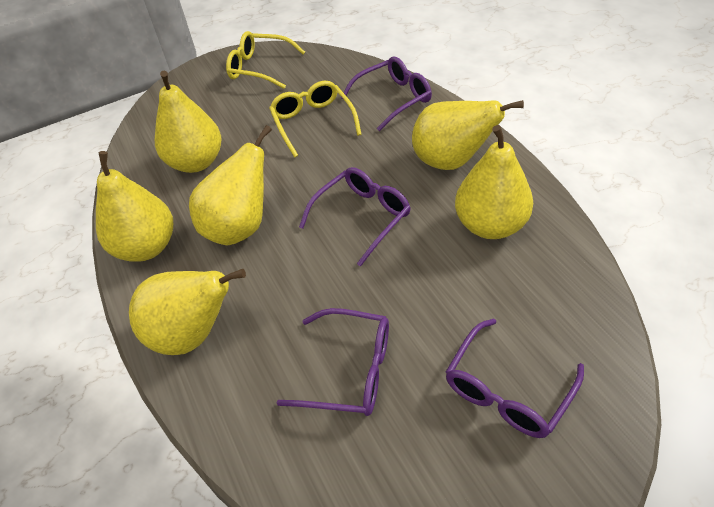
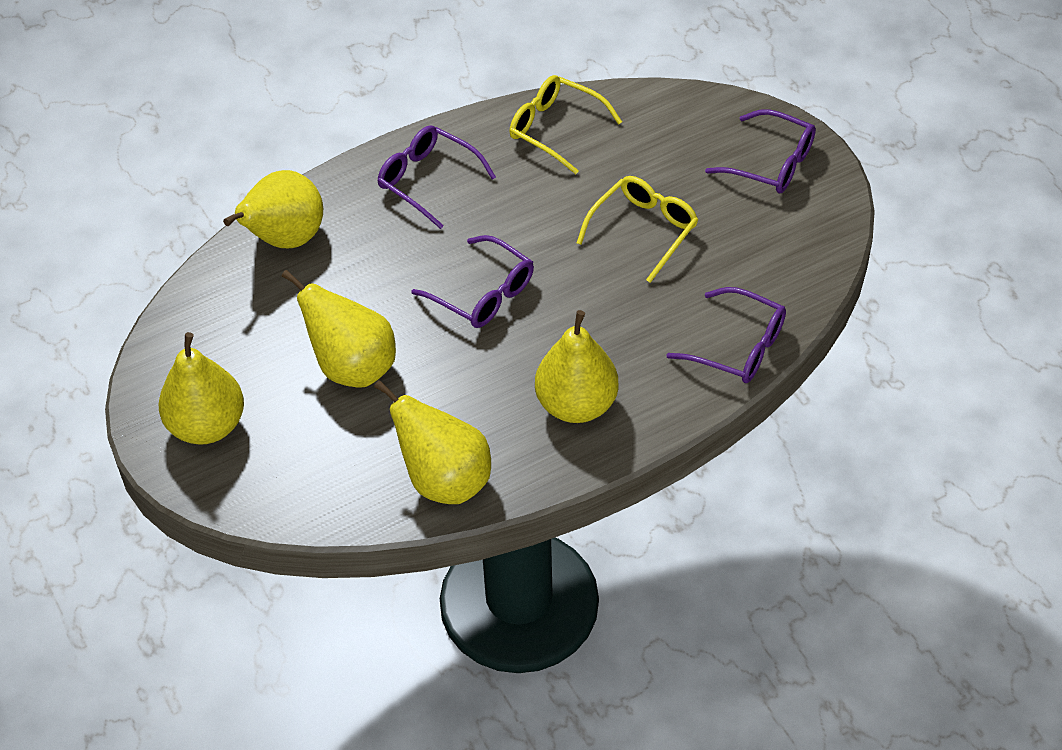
yellow pear: 6 -> 5

